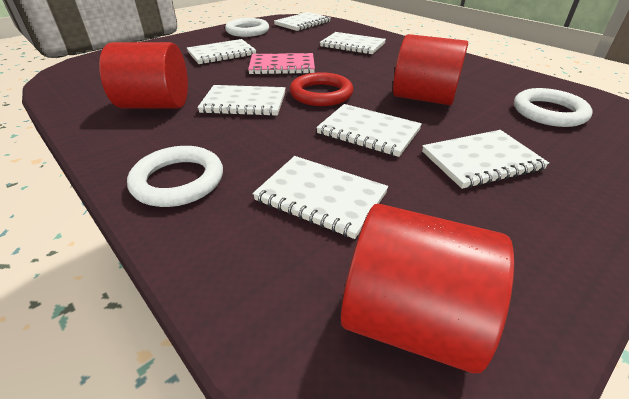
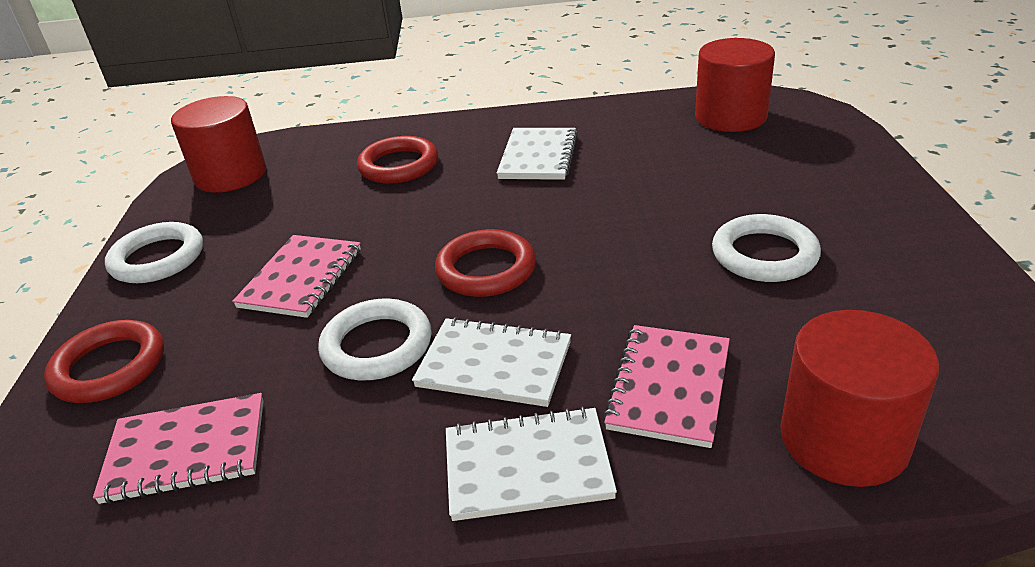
pink notebook: 1 -> 3
red ring: 1 -> 3
white notebook: 7 -> 3

